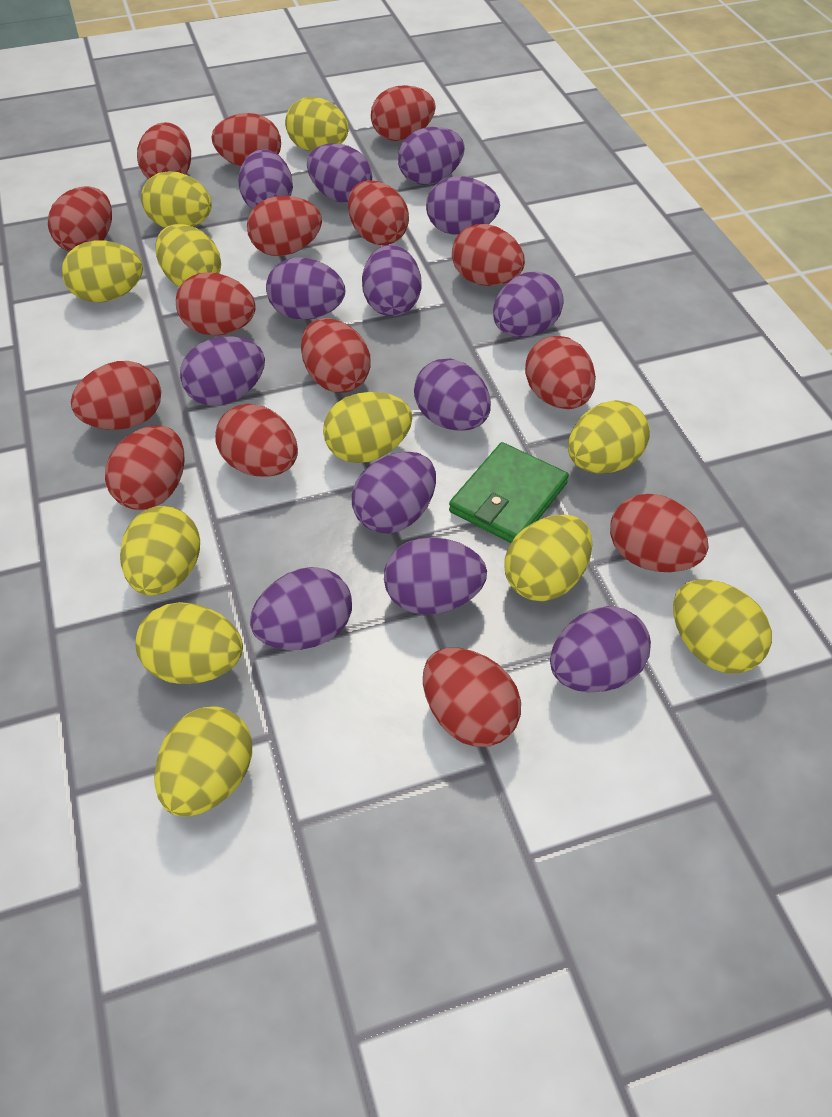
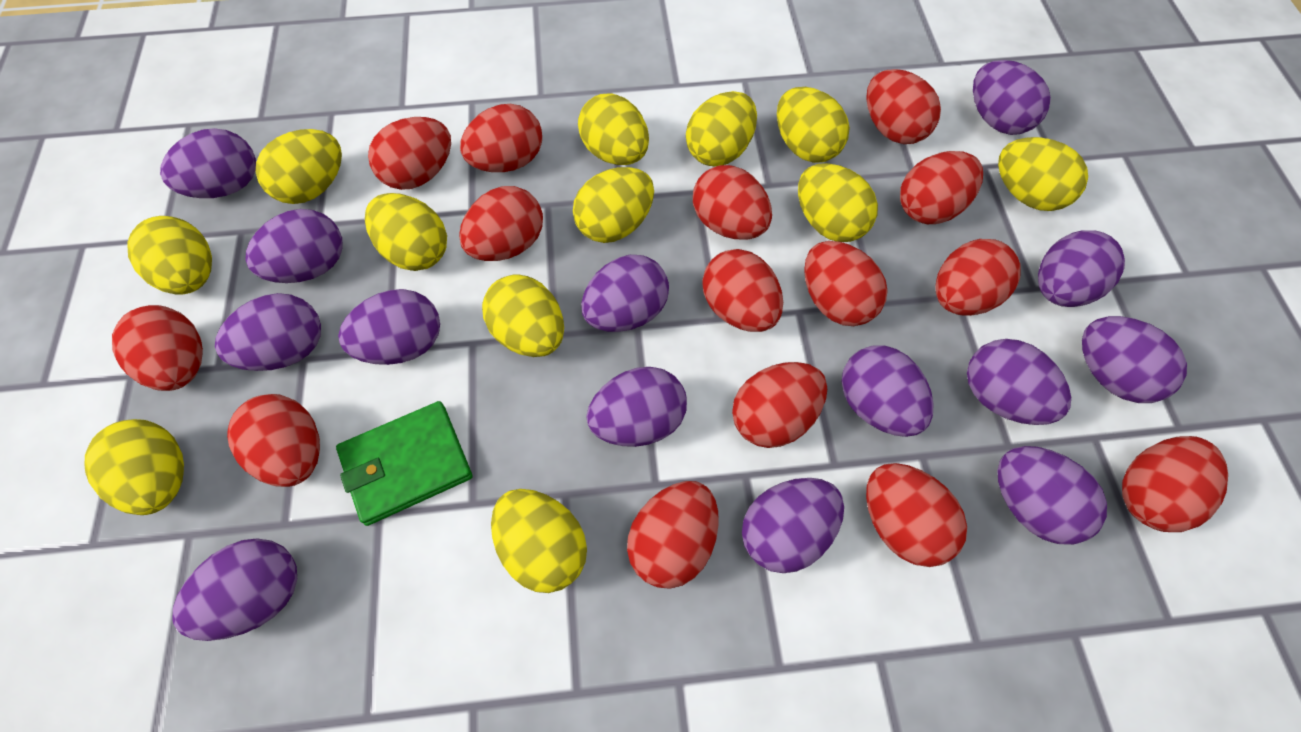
purple egg: 13 -> 14
yellow egg: 11 -> 12

